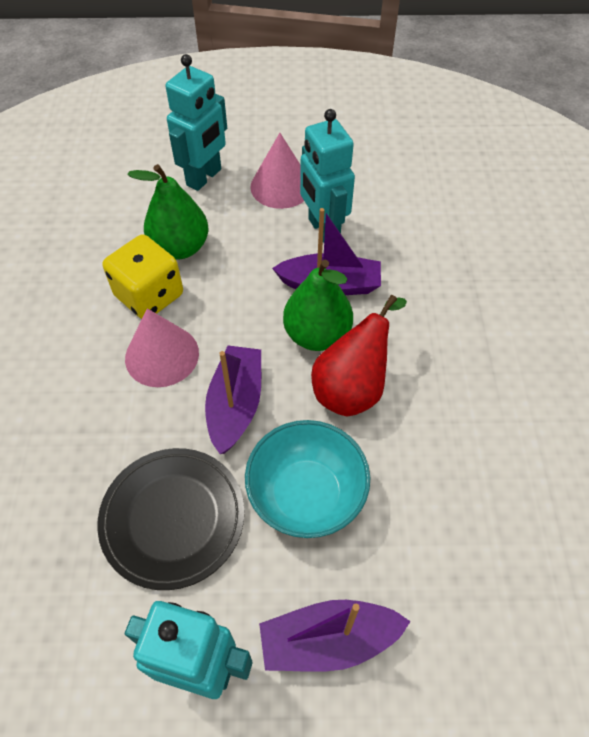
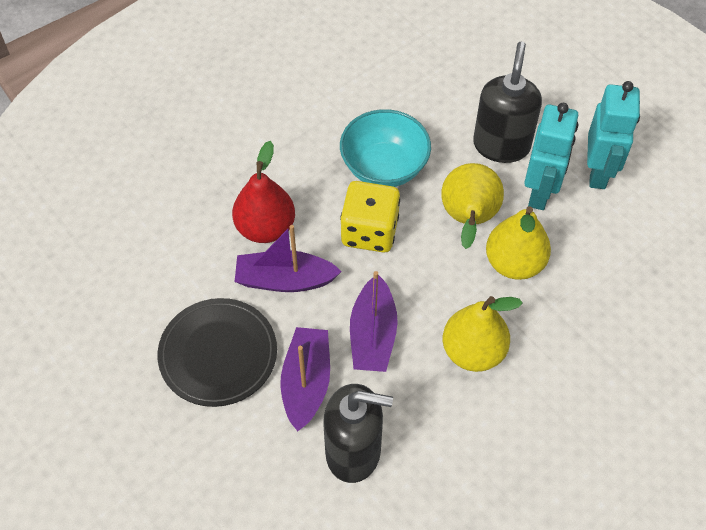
black soap dispenser: 0 -> 2
green pear: 2 -> 0
pink cone: 2 -> 0
turquoise robot: 3 -> 2
yellow pear: 0 -> 3

